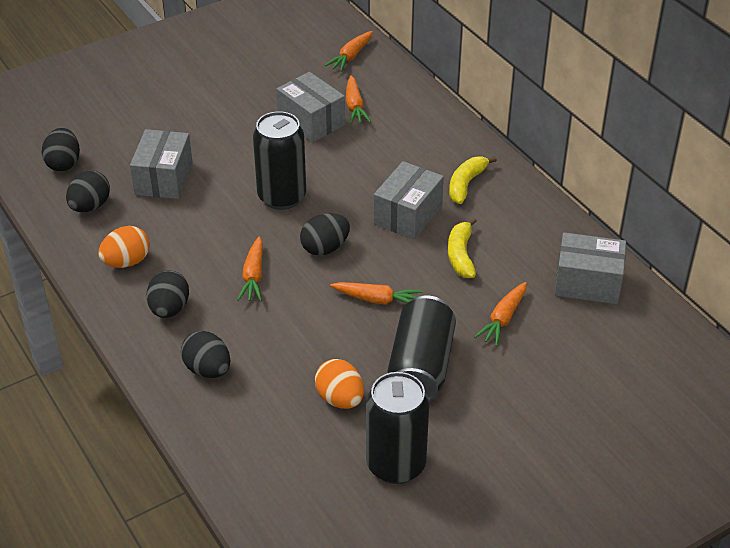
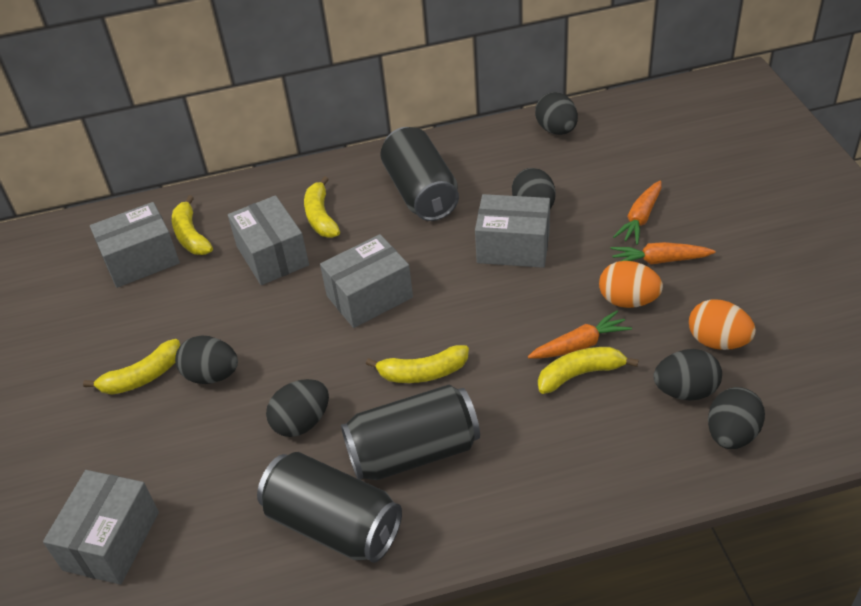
black egg: 5 -> 6
grey box: 4 -> 5
orange carrot: 5 -> 3
yellow banana: 2 -> 5

